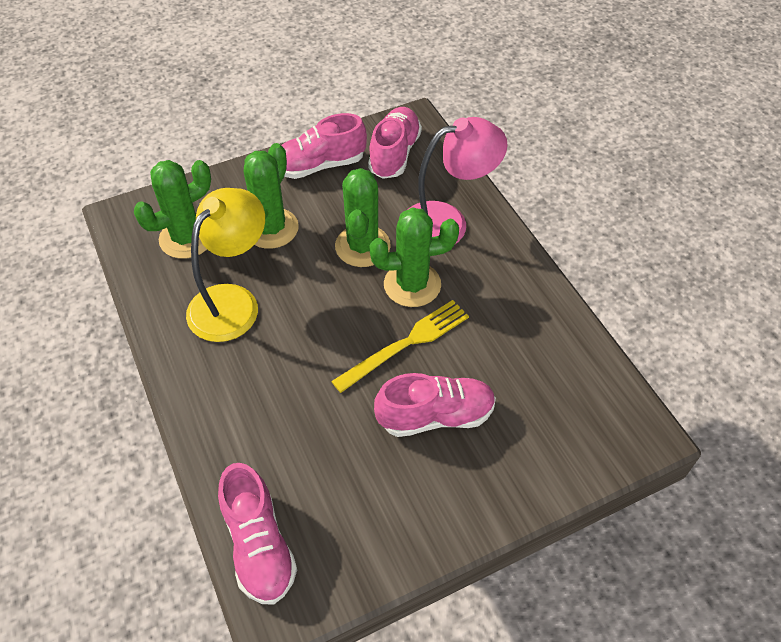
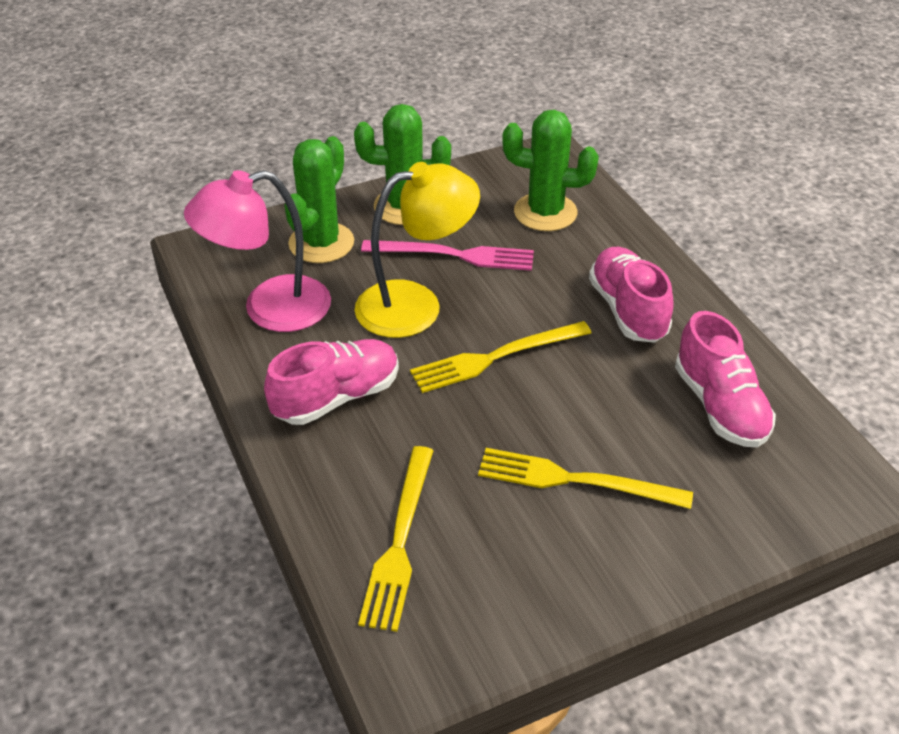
green cactus: 4 -> 3
pink fork: 0 -> 1
pink shoe: 4 -> 3
yellow fork: 1 -> 3

